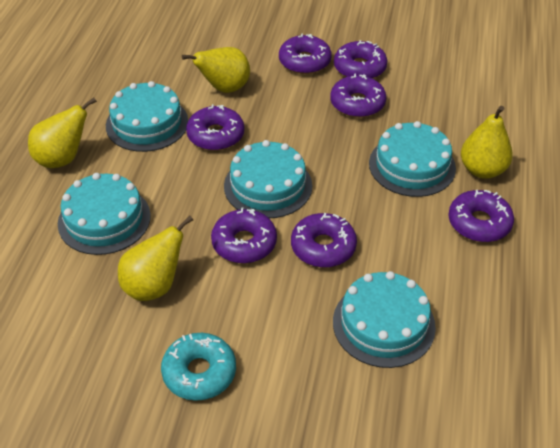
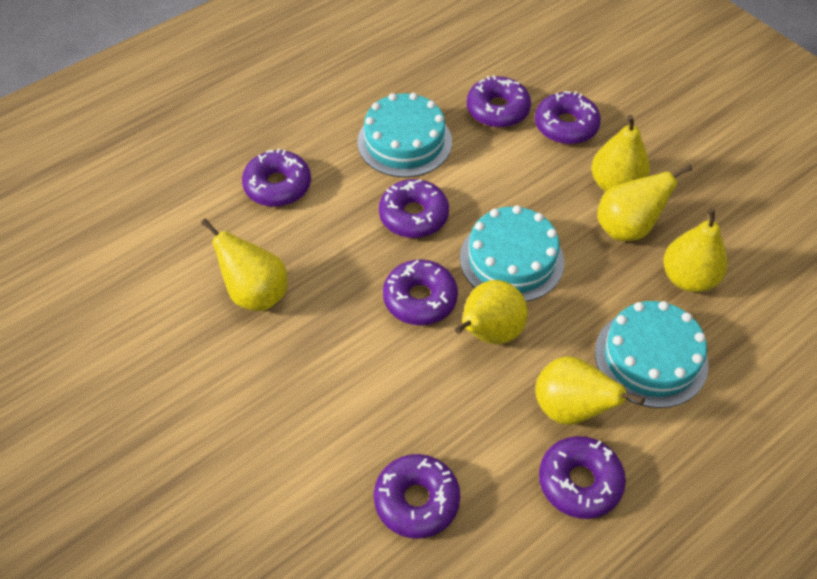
turquoise cake: 5 -> 3
turquoise donut: 1 -> 0
yellow pear: 4 -> 6

